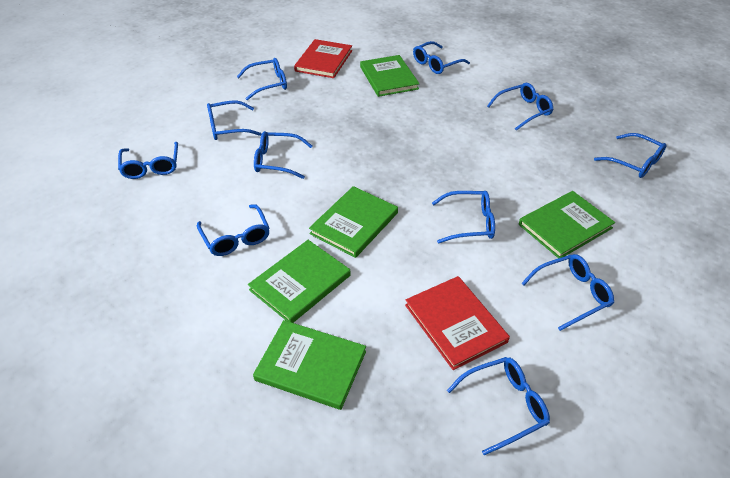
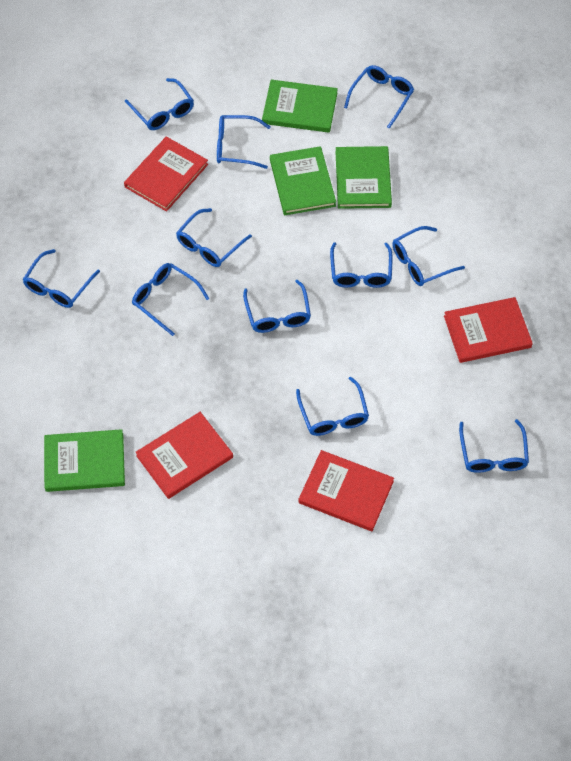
green book: 5 -> 4
red book: 2 -> 4

